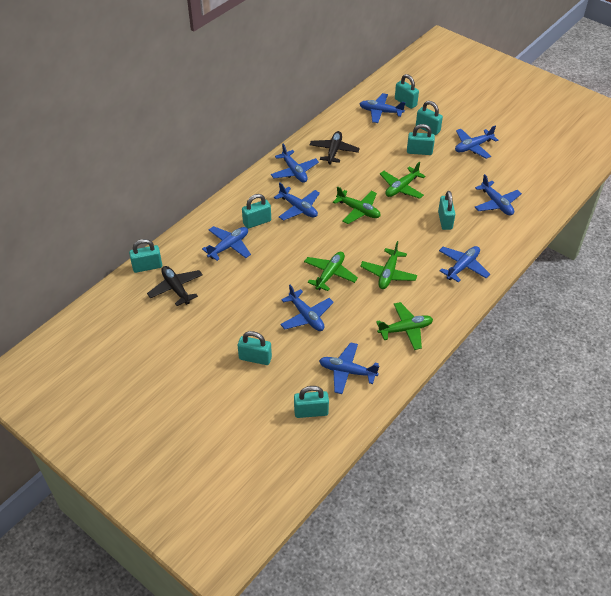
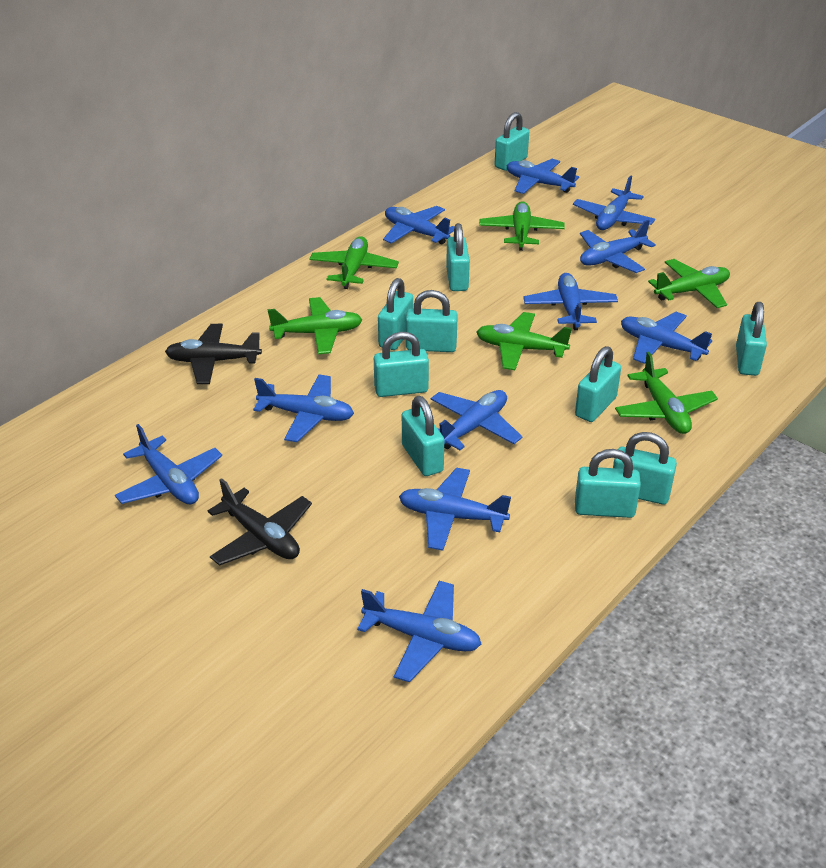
blue plane: 9 -> 11
green plane: 5 -> 6
turquoise padlock: 8 -> 10

